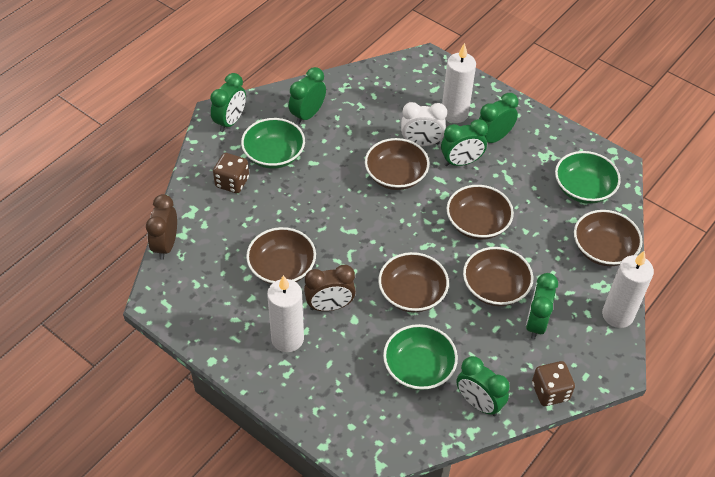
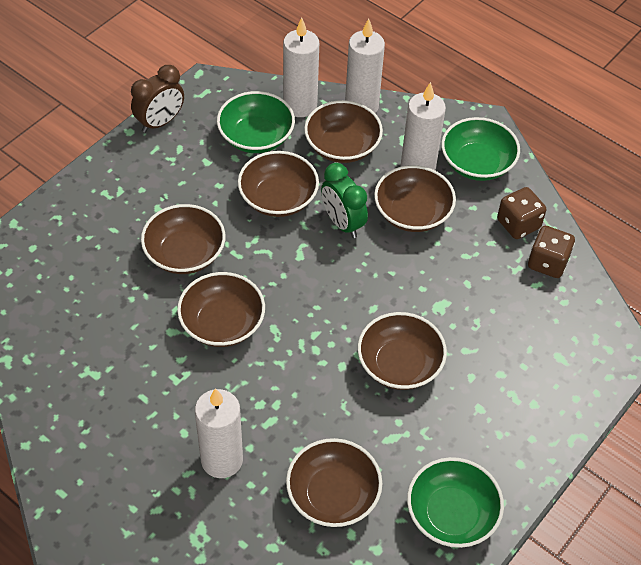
brown bowl: 6 -> 7
brown clock: 2 -> 1
green clock: 6 -> 1
white candle: 3 -> 4
white clock: 1 -> 0

